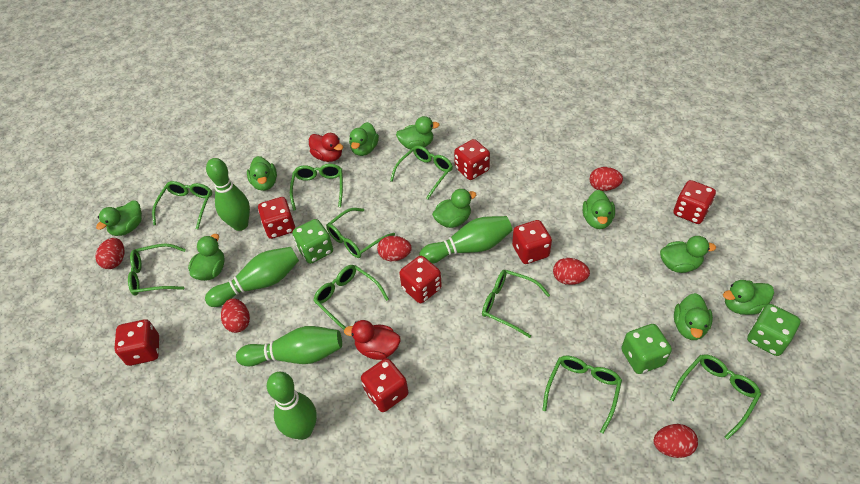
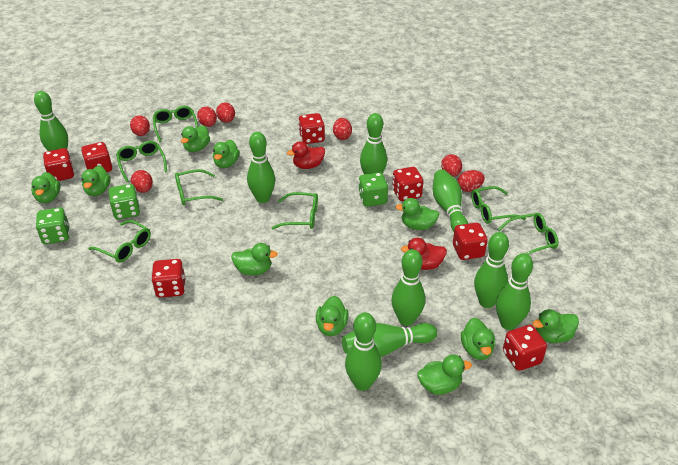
green bowling pin: 5 -> 9
green glasses: 9 -> 7
red egg: 6 -> 7

